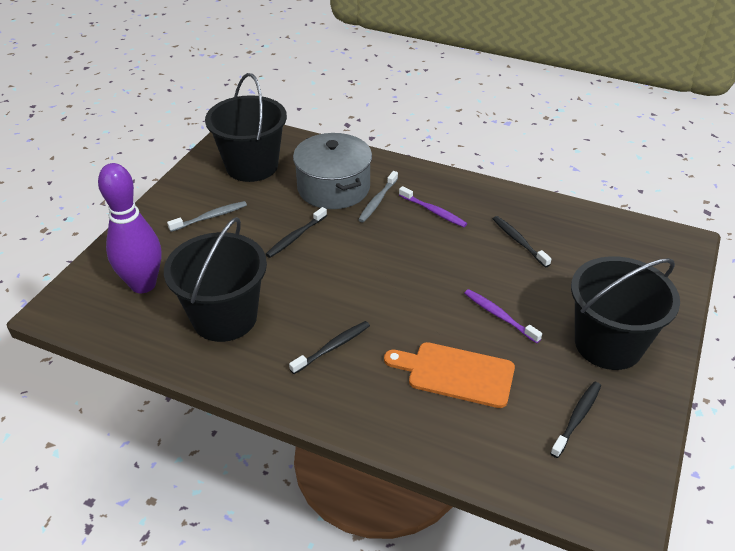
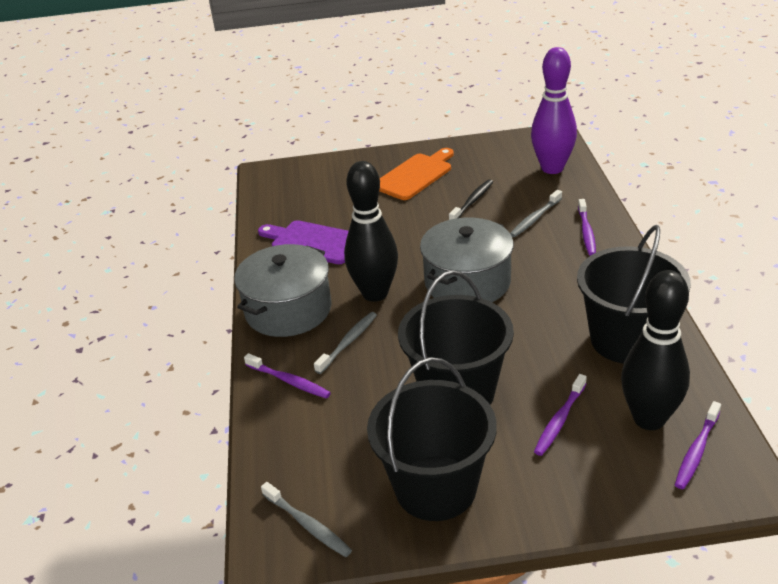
black bowling pin: 0 -> 2
black toothbrush: 4 -> 1
grey pot: 1 -> 2
grey toothbrush: 2 -> 3
purple cutting board: 0 -> 1
purple toothbrush: 2 -> 4

